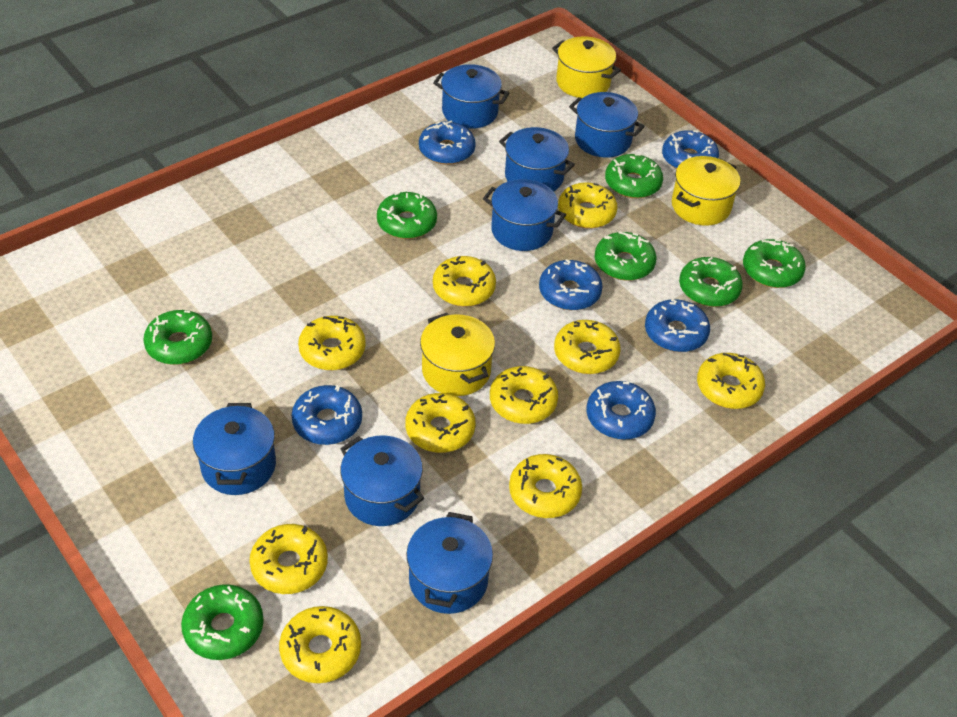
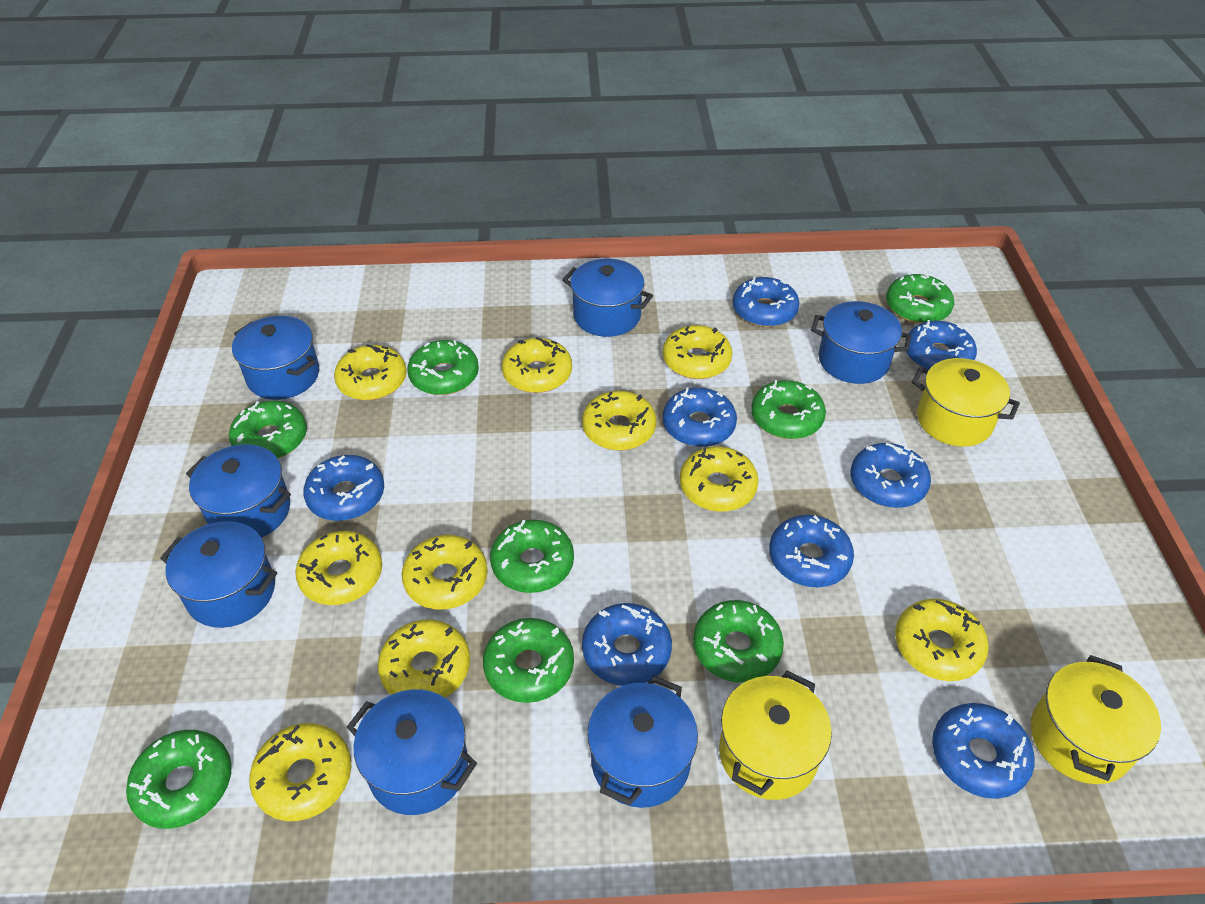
blue donut: 6 -> 8
green donut: 7 -> 8

